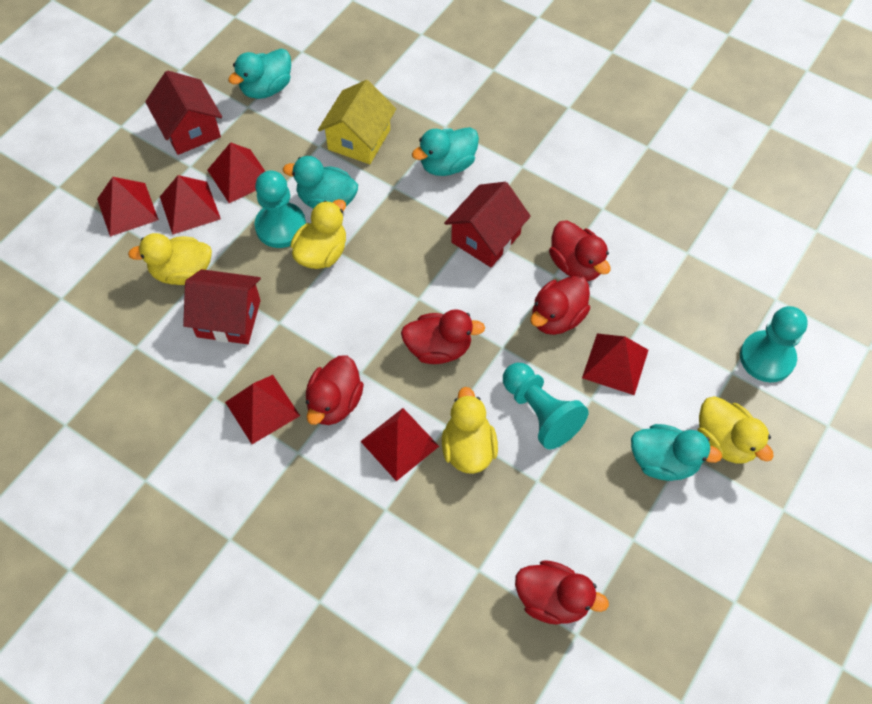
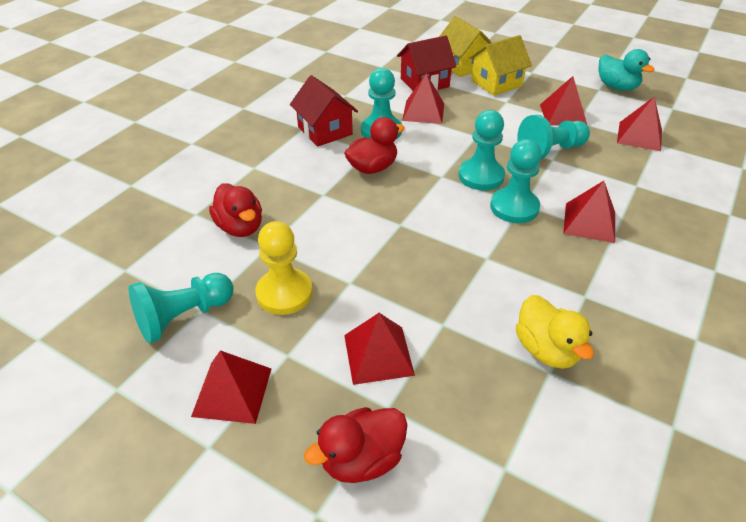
red duck: 5 -> 3
red house: 3 -> 2
turquoise duck: 4 -> 1
turquoise pawn: 3 -> 5
yellow duck: 4 -> 1
yellow house: 1 -> 2
yellow pawn: 0 -> 1

